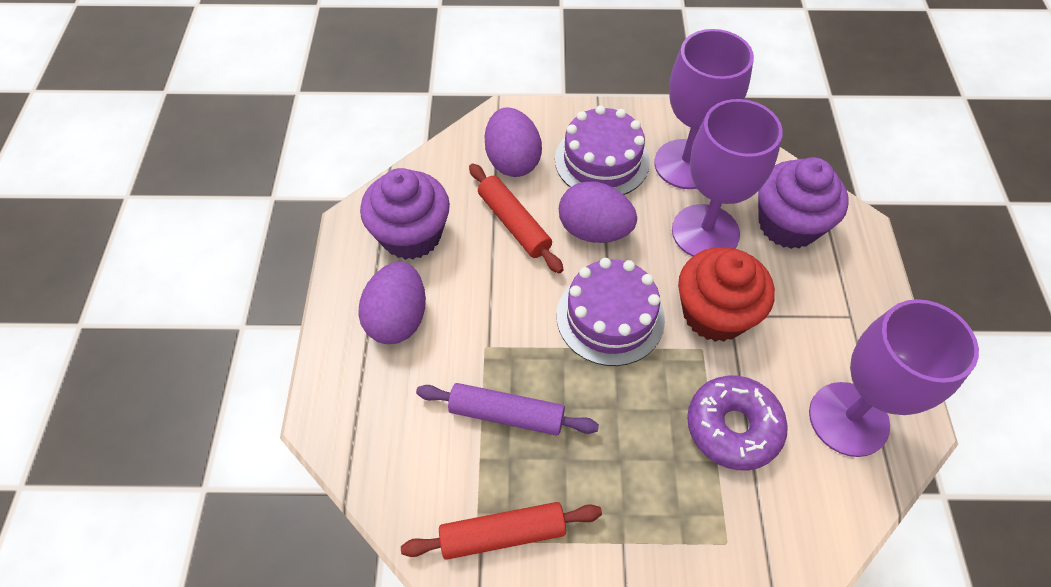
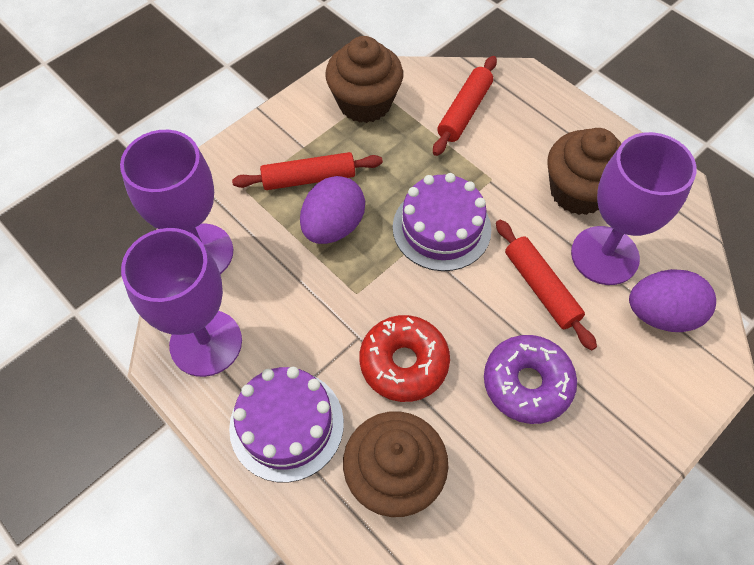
brown cupcake: 0 -> 3
purple cupcake: 2 -> 0
purple egg: 3 -> 2
purple rolling pin: 1 -> 0
red cupcake: 1 -> 0
red donut: 0 -> 1
red rolling pin: 2 -> 3

